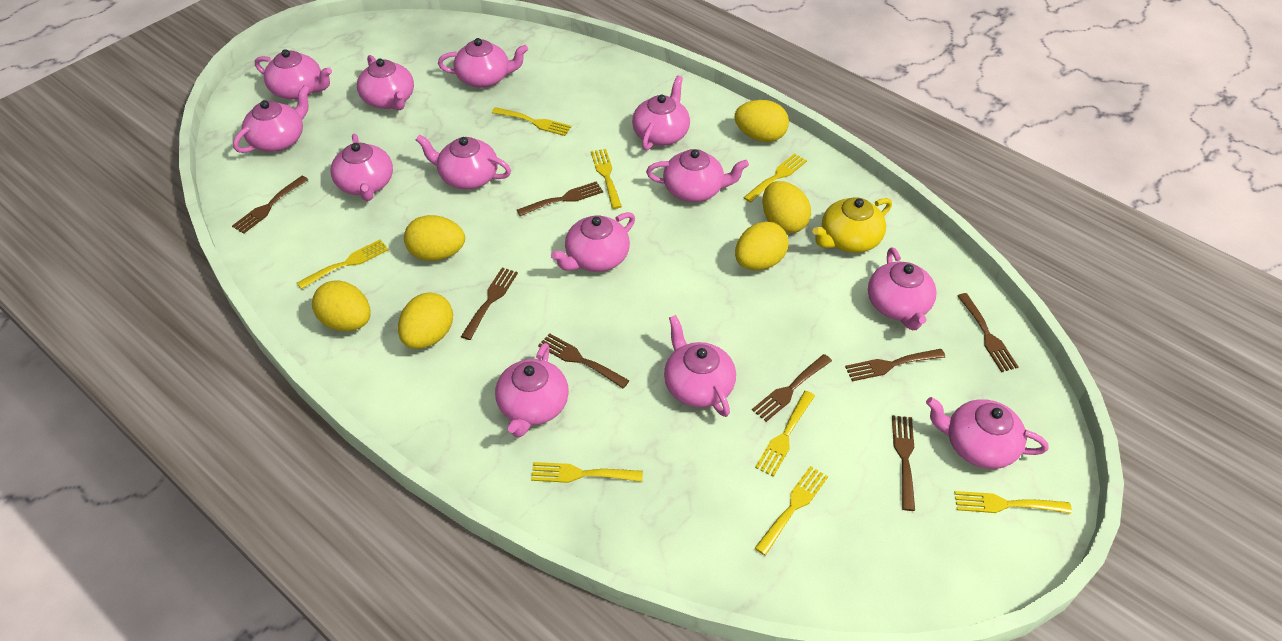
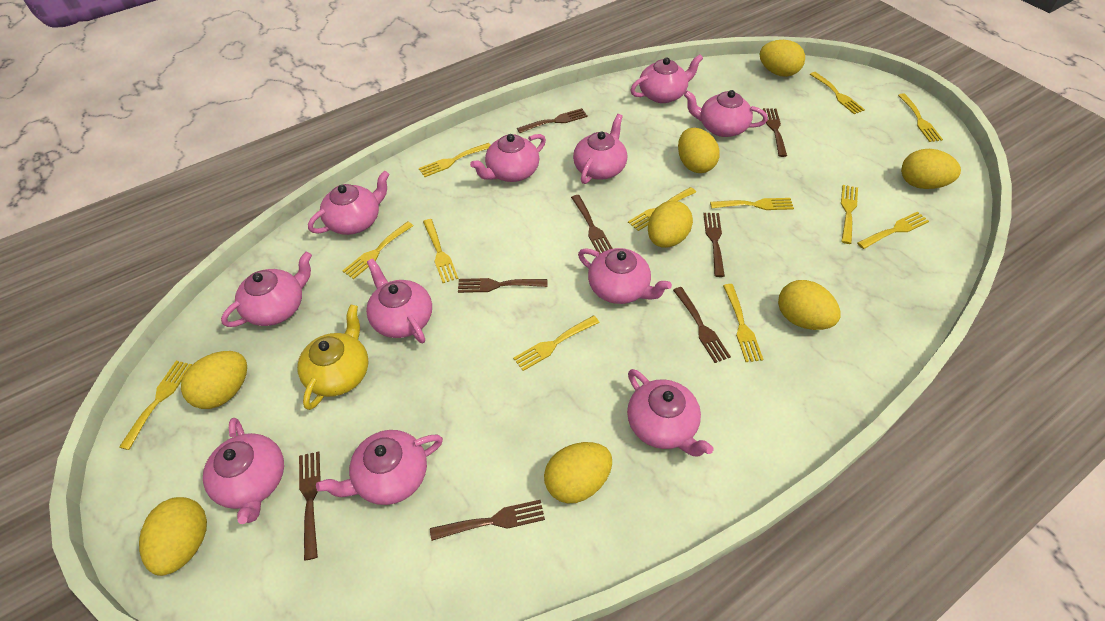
pink teapot: 13 -> 11
yellow egg: 6 -> 8
yellow fork: 8 -> 12

